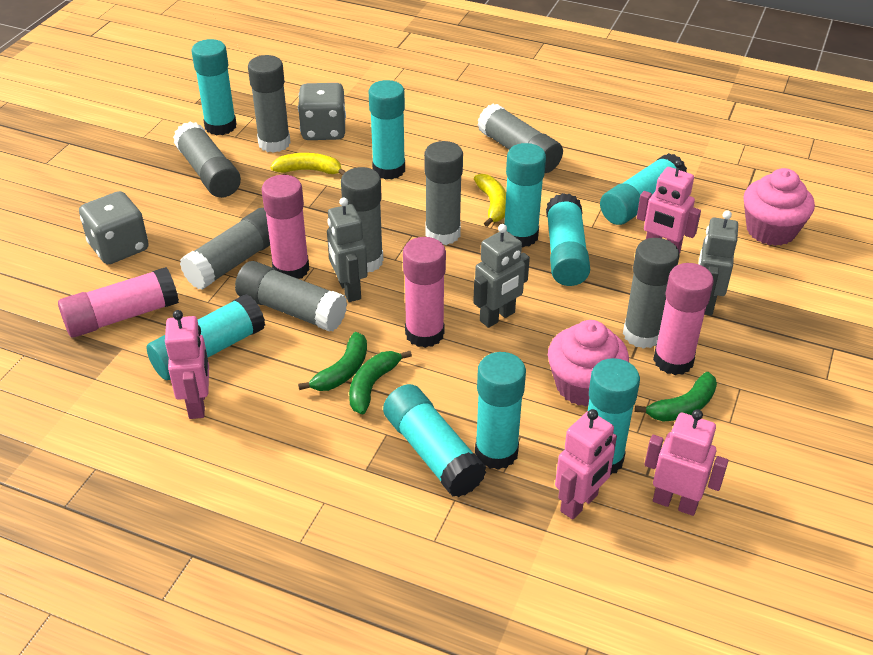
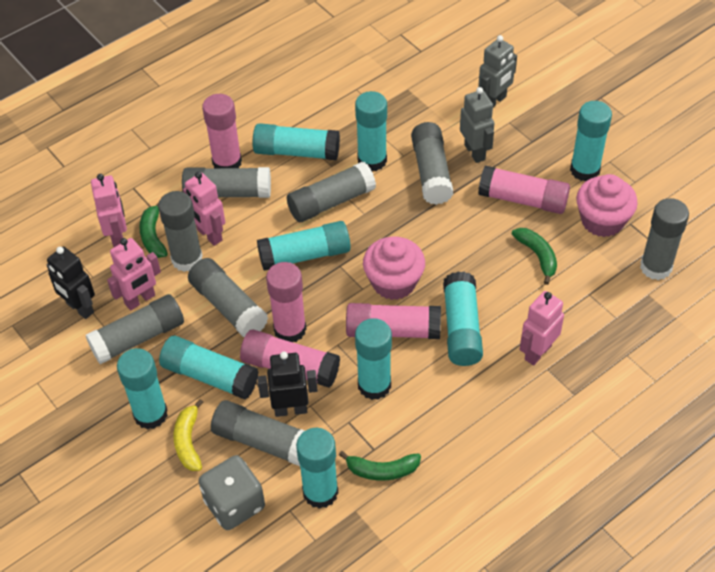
black robot: 0 -> 2
grey dice: 2 -> 1
grey robot: 3 -> 2
pink glue stick: 4 -> 5
yellow banana: 2 -> 1

